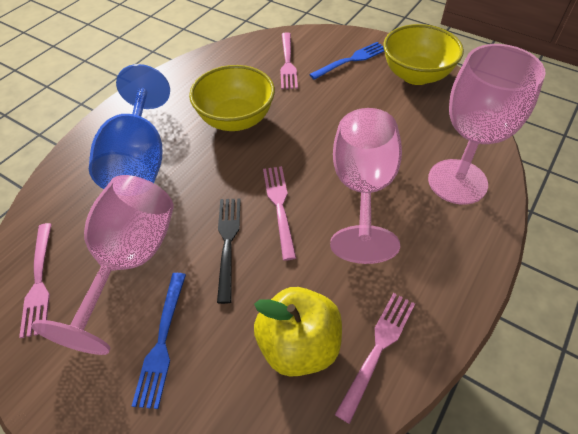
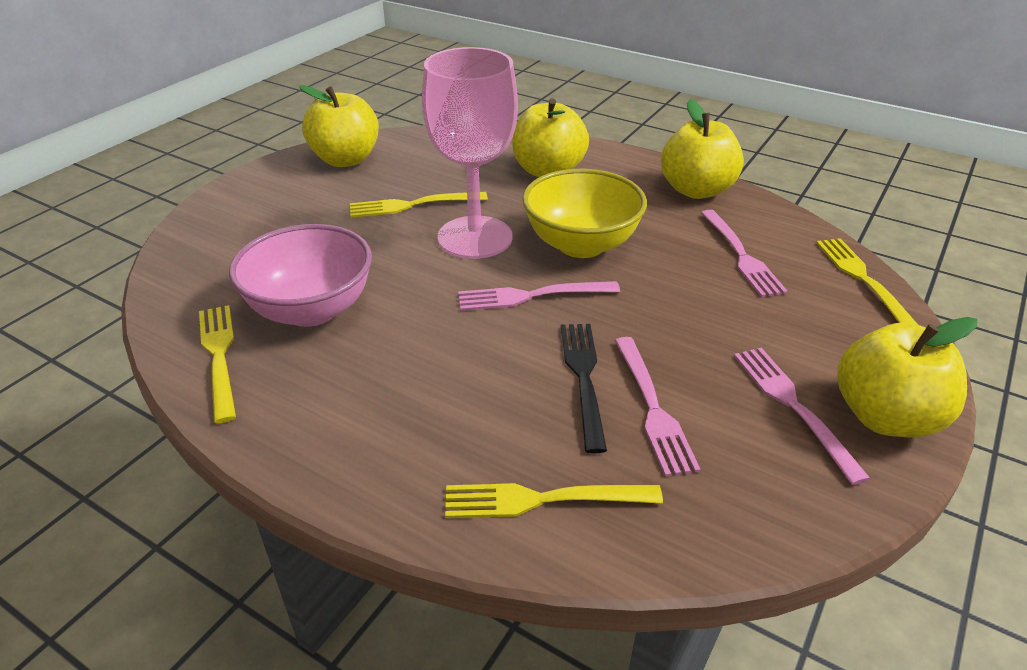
blue fork: 2 -> 0
blue goblet: 1 -> 0
pink bowl: 0 -> 1
pink goblet: 3 -> 1
yellow apple: 1 -> 4
yellow bowl: 2 -> 1
yellow fork: 0 -> 4

